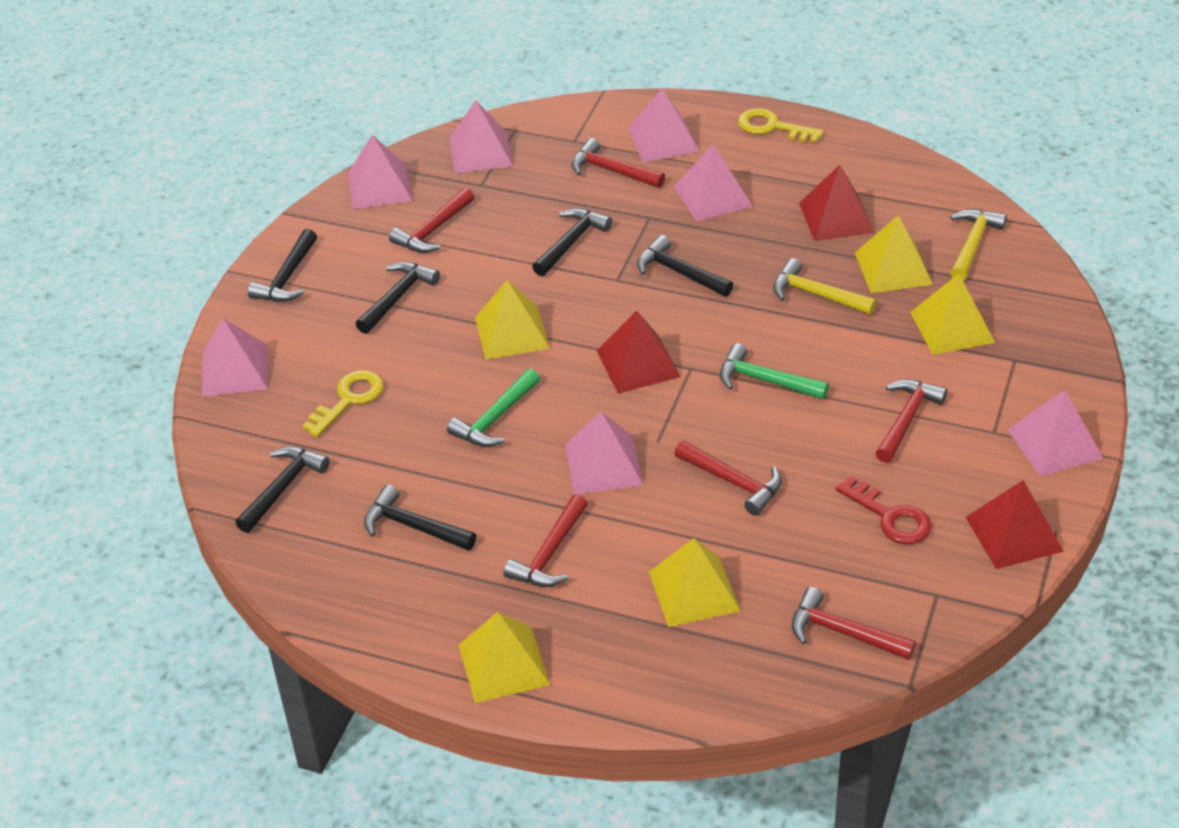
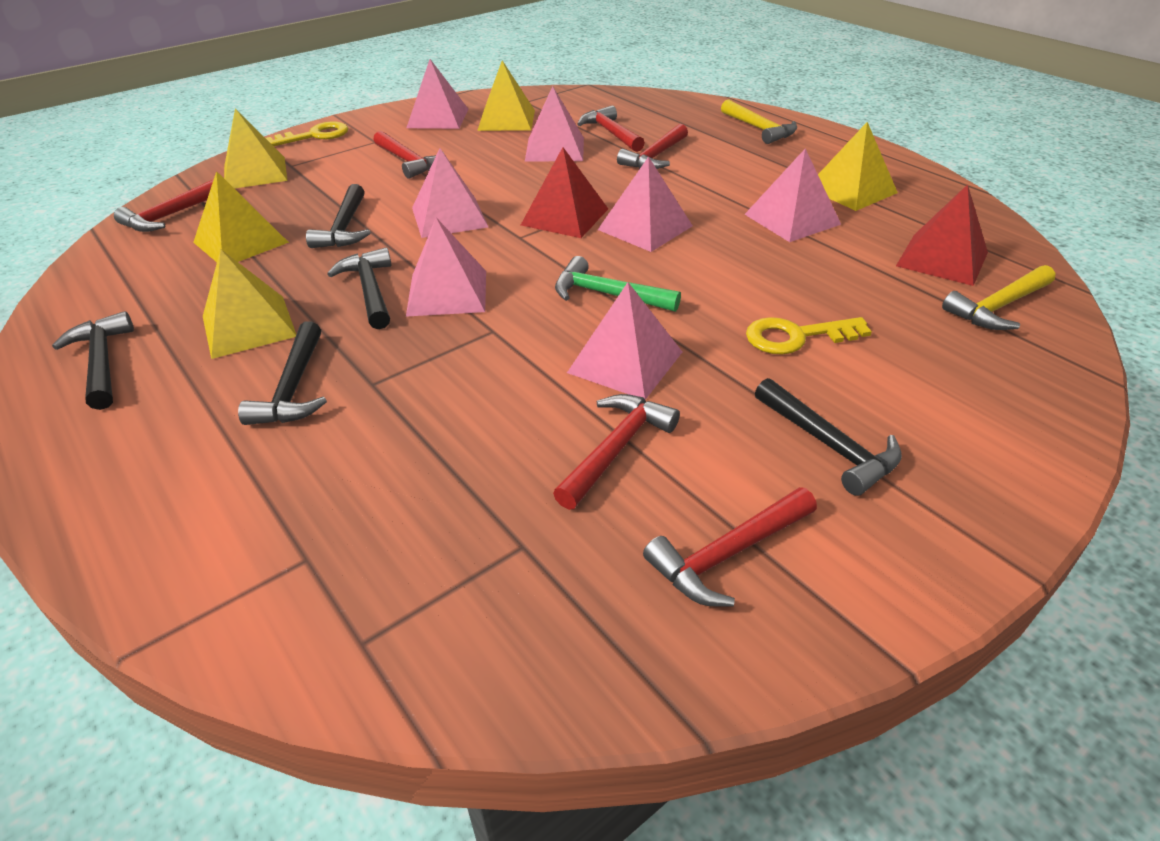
black hammer: 6 -> 5
green hammer: 2 -> 1
red key: 1 -> 0
red pyramid: 3 -> 2

